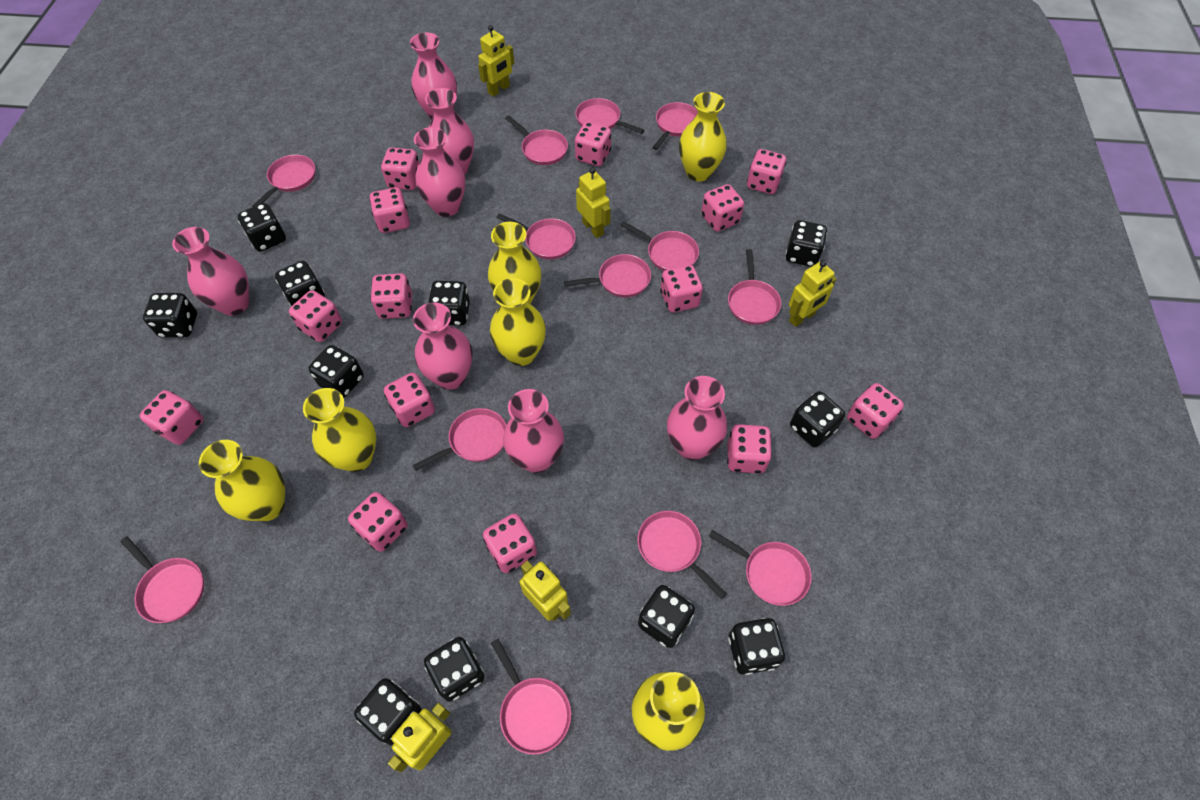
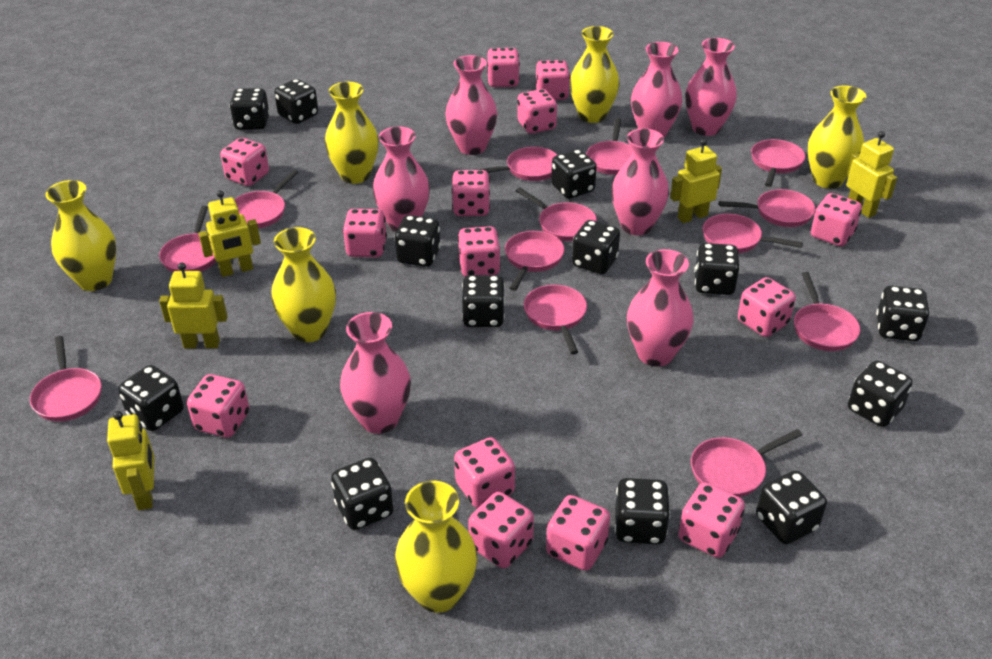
black dice: 11 -> 13

